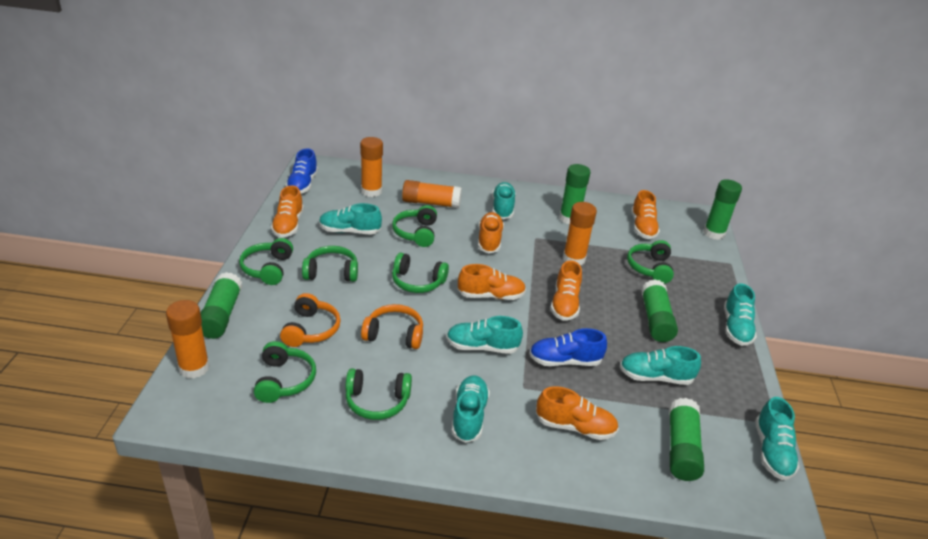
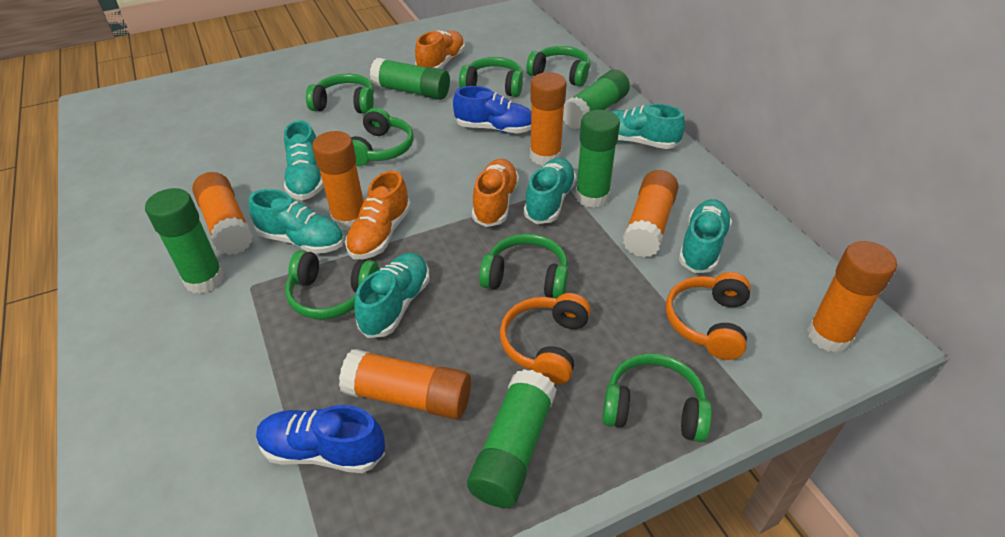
orange glue stick: 4 -> 6
orange shoe: 6 -> 3
turquoise shoe: 7 -> 6

